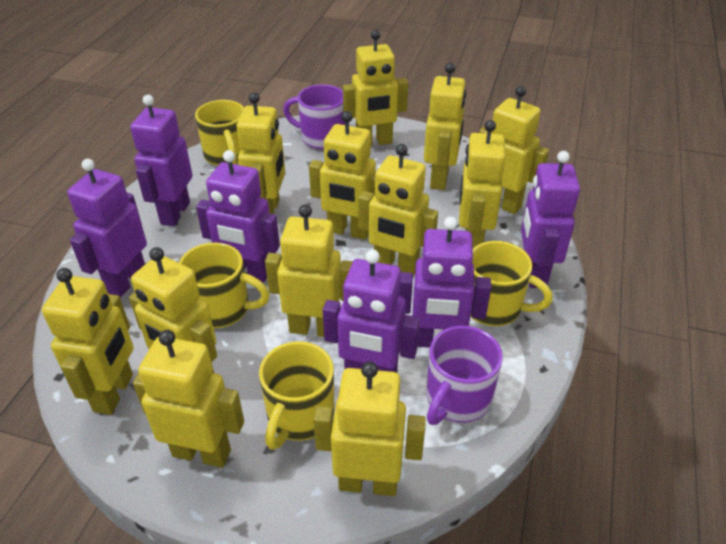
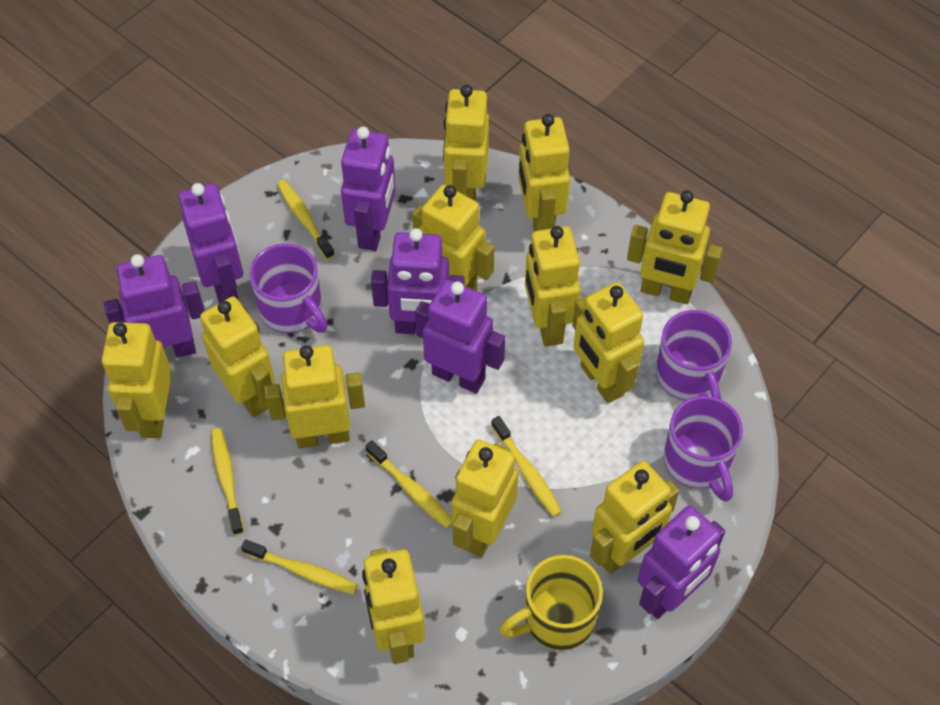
purple mug: 2 -> 3
yellow mug: 4 -> 1
yellow toothbrush: 0 -> 5

